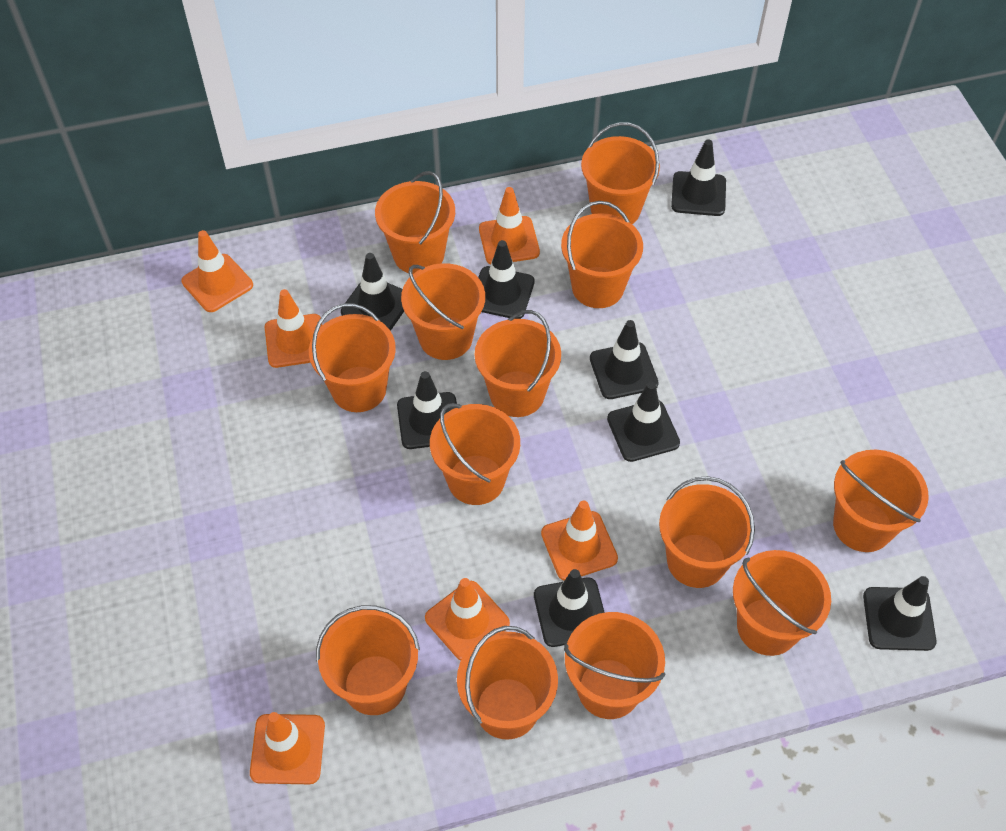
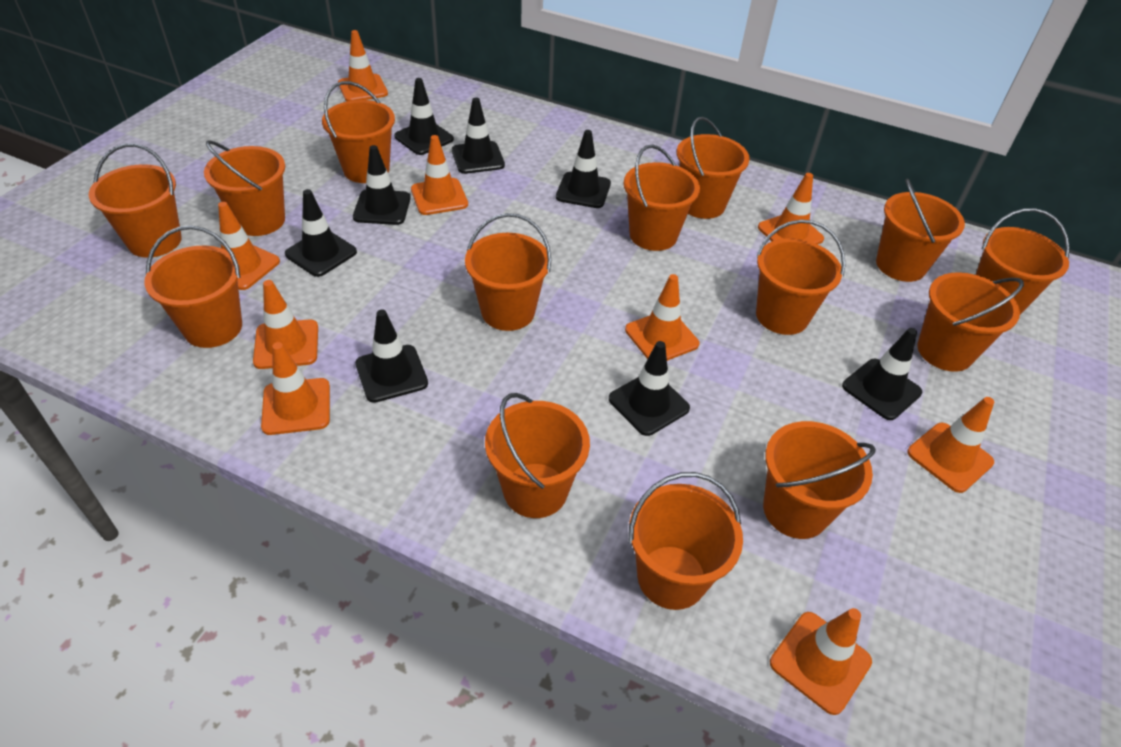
orange bucket: 13 -> 14
orange traffic cone: 6 -> 9

